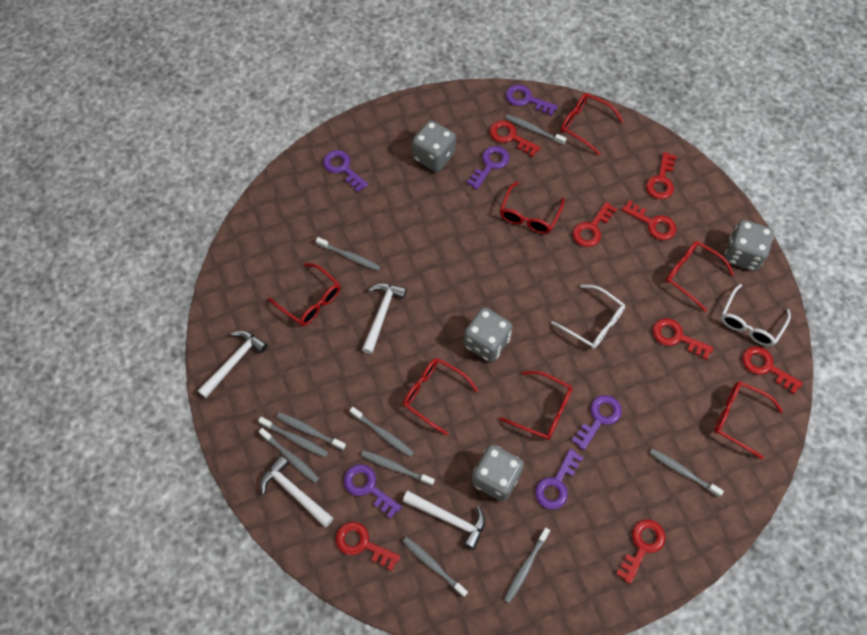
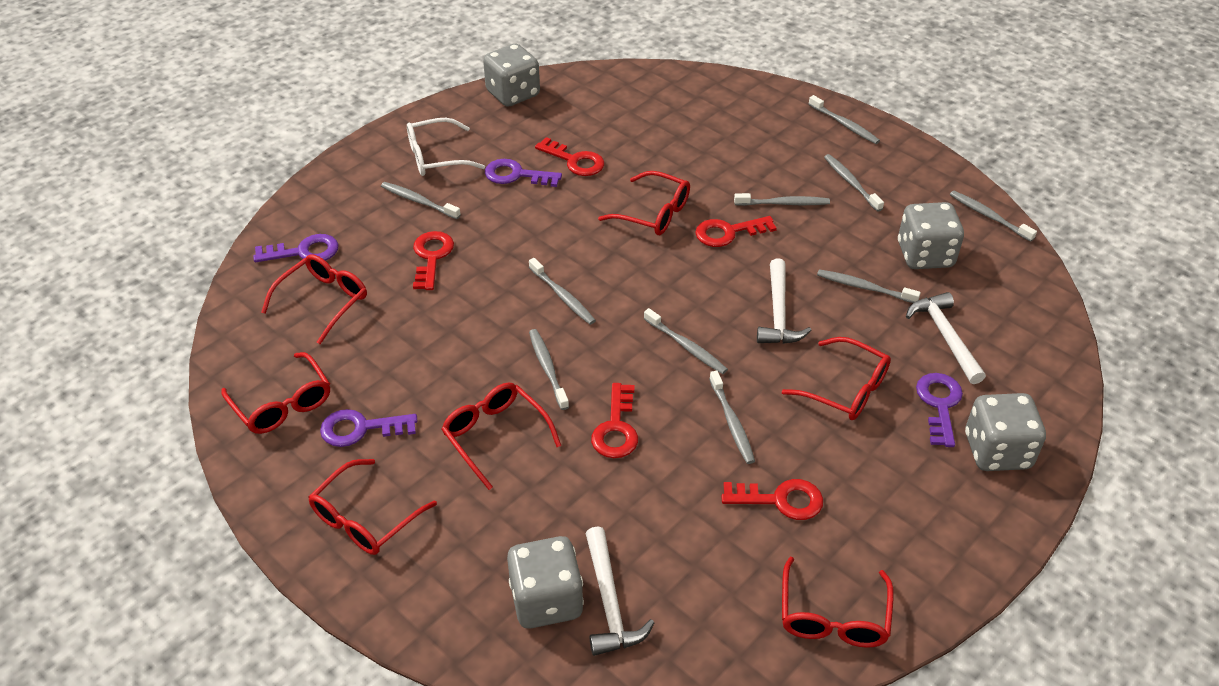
purple key: 6 -> 4
red key: 8 -> 5
white glasses: 2 -> 1
white hammer: 4 -> 3

